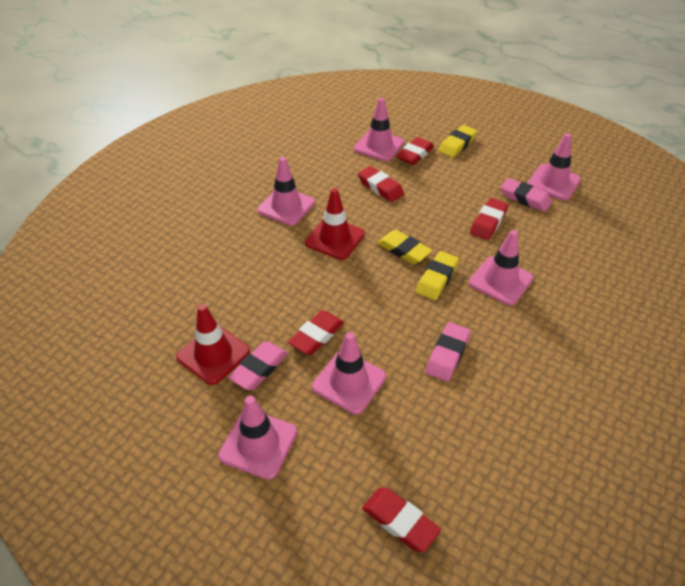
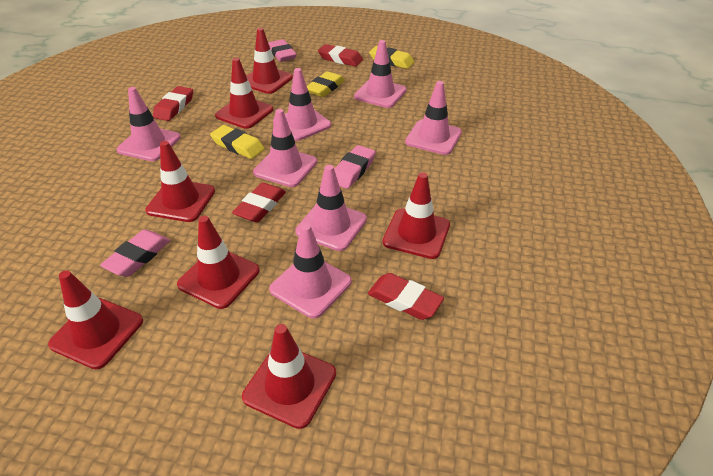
pink traffic cone: 6 -> 7
red eraser: 5 -> 4
red traffic cone: 2 -> 7

